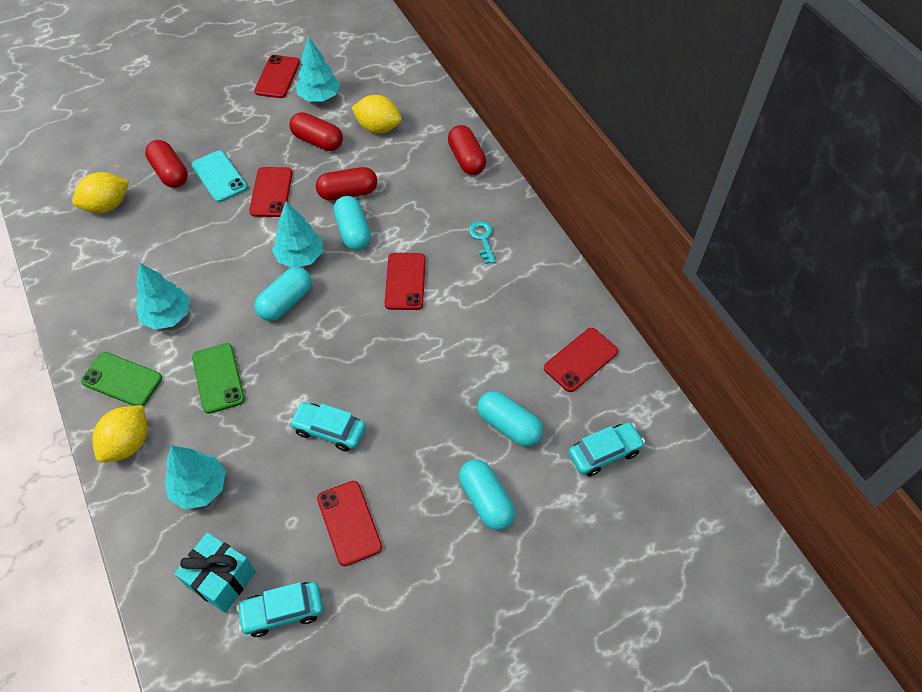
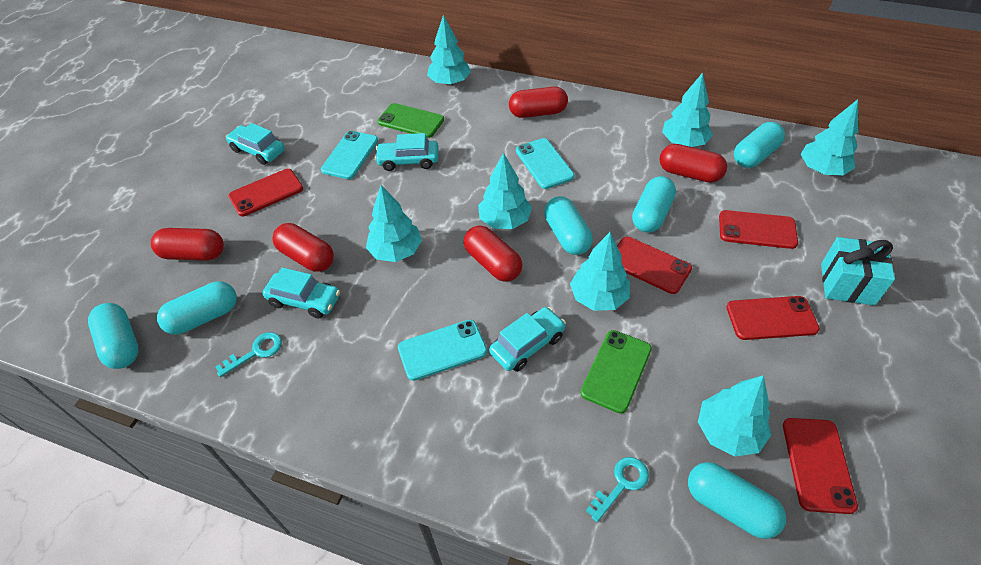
red capsule: 4 -> 5
turquoise capsule: 4 -> 6
turquoise car: 3 -> 4
turquoise key: 1 -> 2
turquoise phone: 1 -> 3
turquoise tree: 4 -> 7
yellow lemon: 3 -> 0

